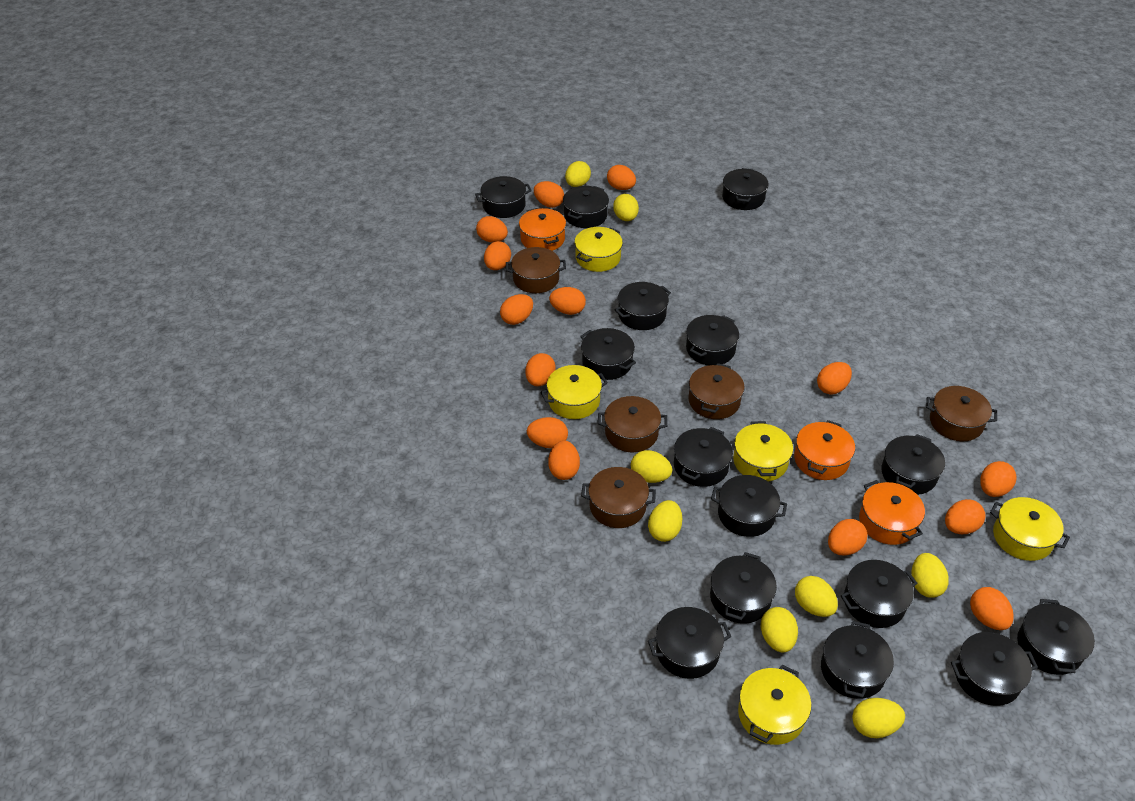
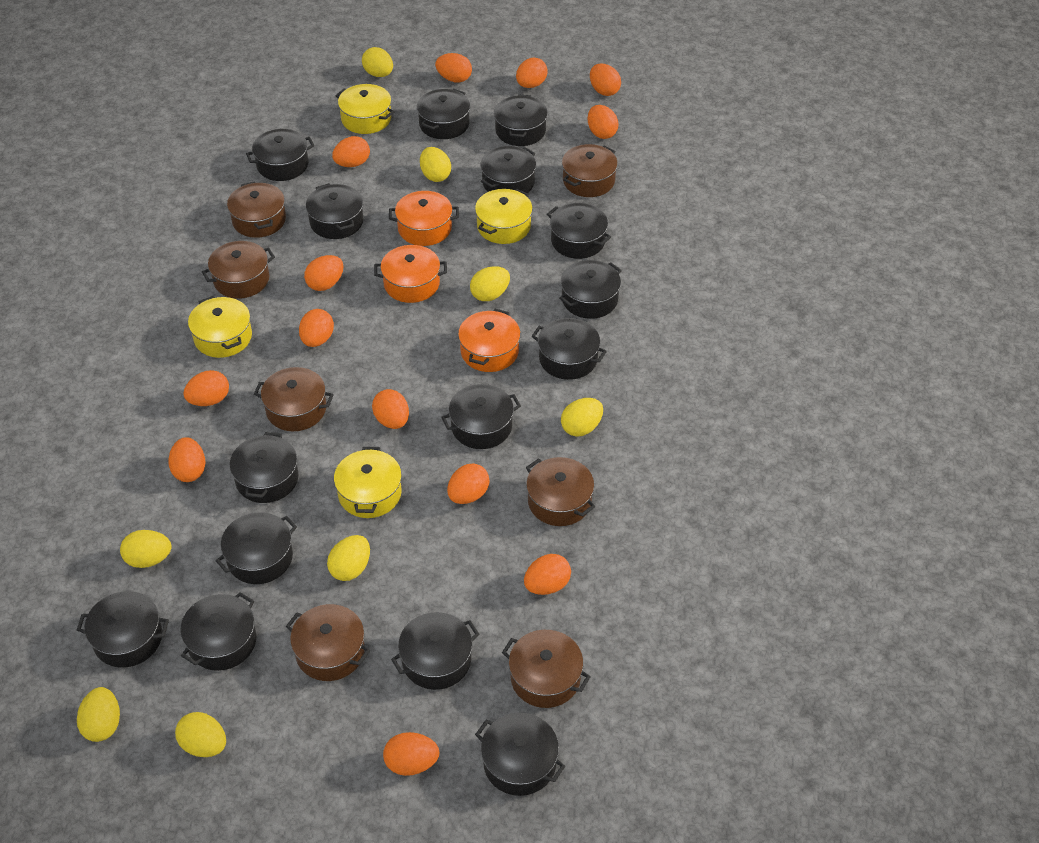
brown pot: 5 -> 7
orange egg: 14 -> 13
yellow pot: 5 -> 4

